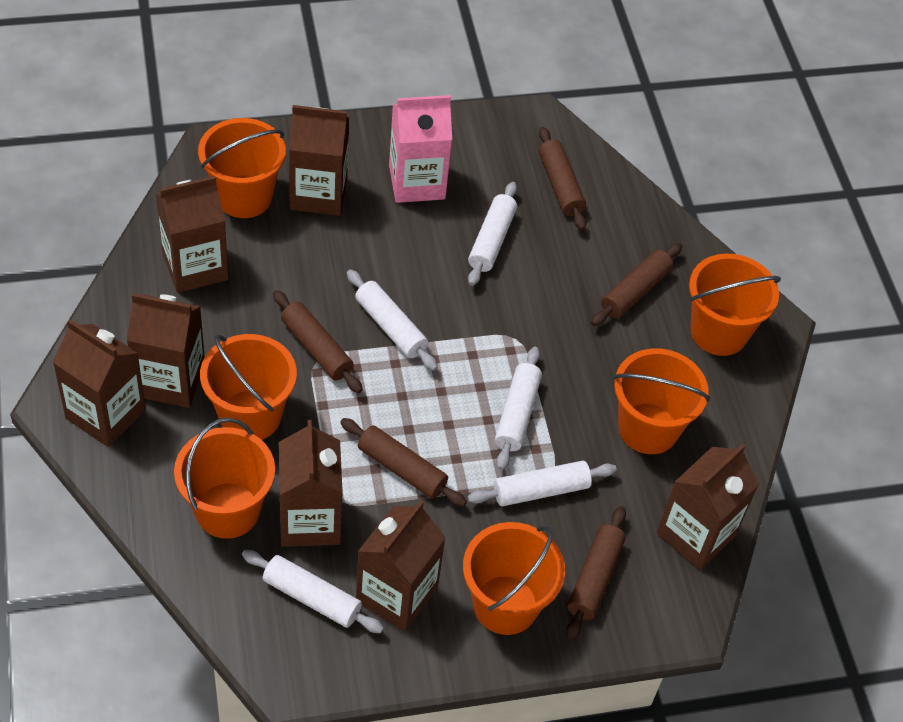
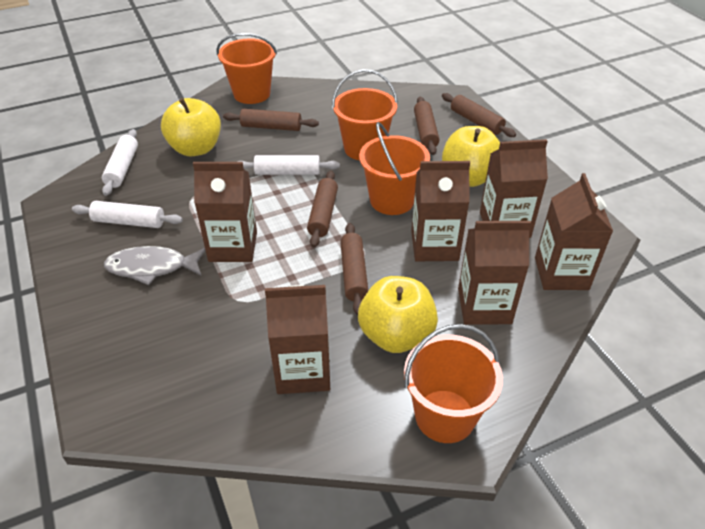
brown carton: 7 -> 6
grey fish: 0 -> 1
orange bucket: 6 -> 4
pink carton: 1 -> 0
white rolling pin: 5 -> 3
yellow apple: 0 -> 3

